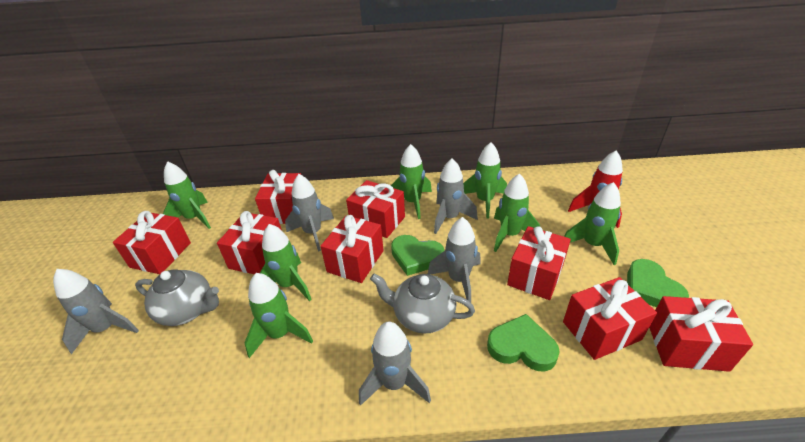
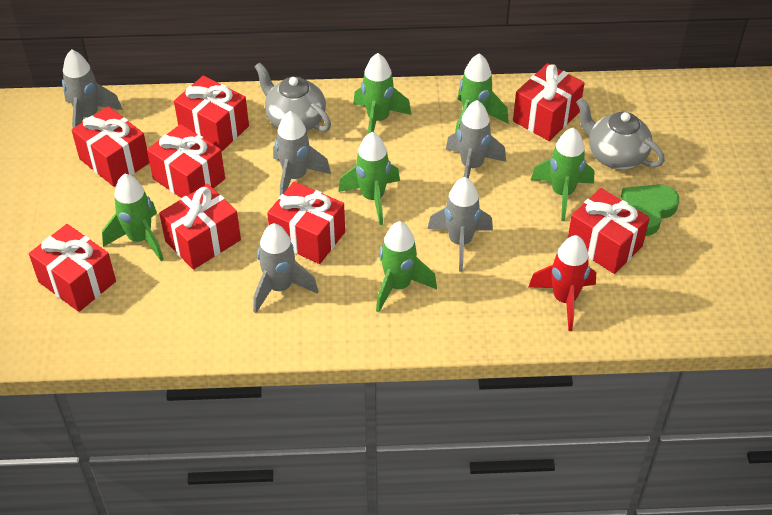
green heart: 3 -> 1
green rocket: 7 -> 6

